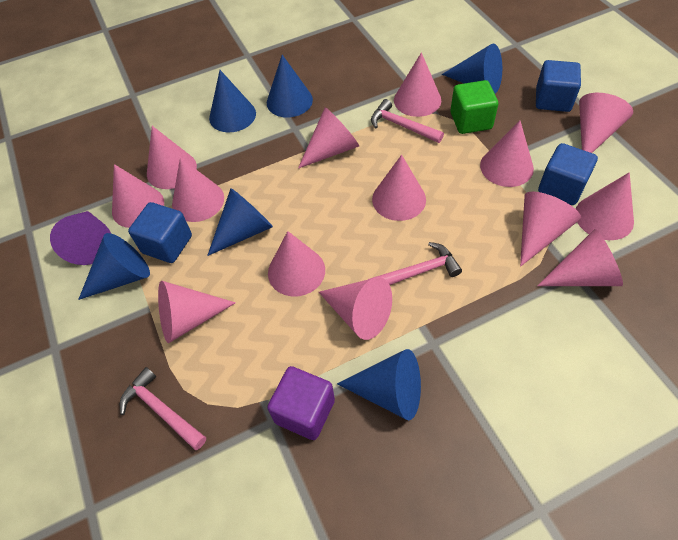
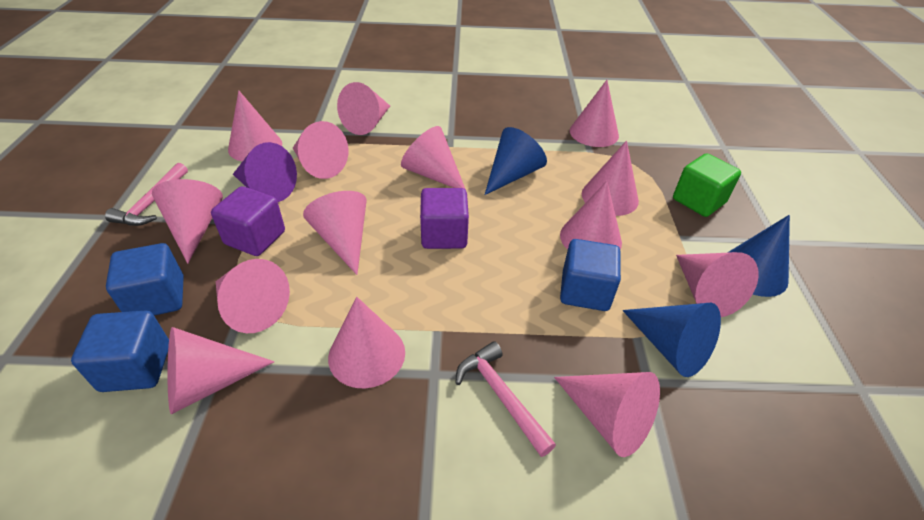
blue cone: 6 -> 3
pink hammer: 3 -> 2
purple cube: 1 -> 2

